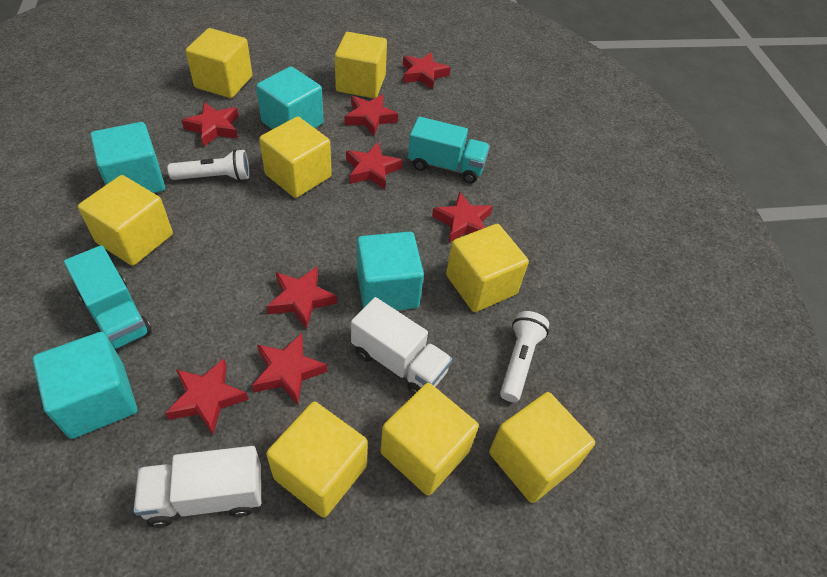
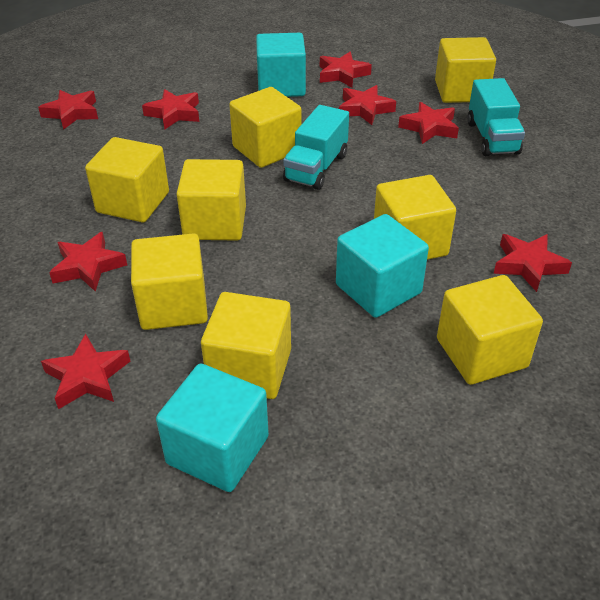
turquoise cube: 4 -> 3
white flashlight: 2 -> 0
white truck: 2 -> 0

